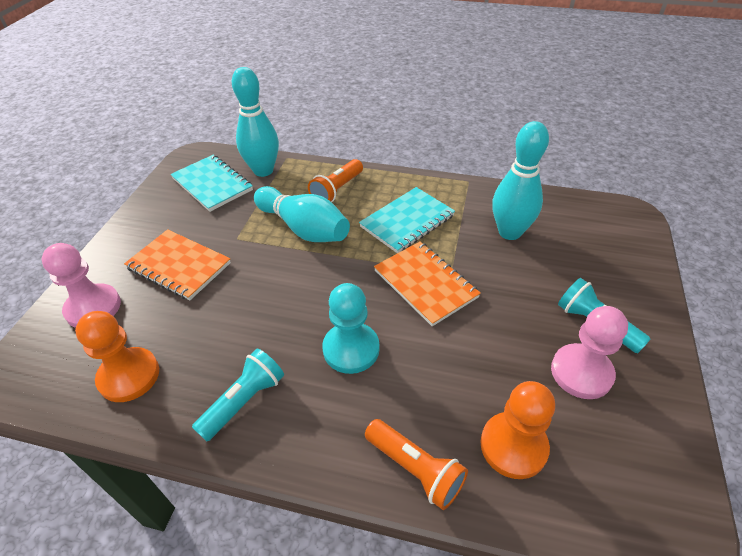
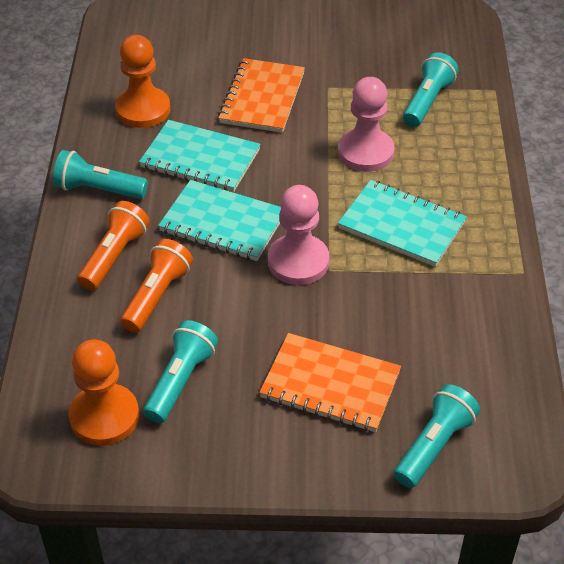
turquoise bowling pin: 3 -> 0
turquoise flashlight: 2 -> 4
turquoise notebook: 2 -> 3
turquoise pawn: 1 -> 0

